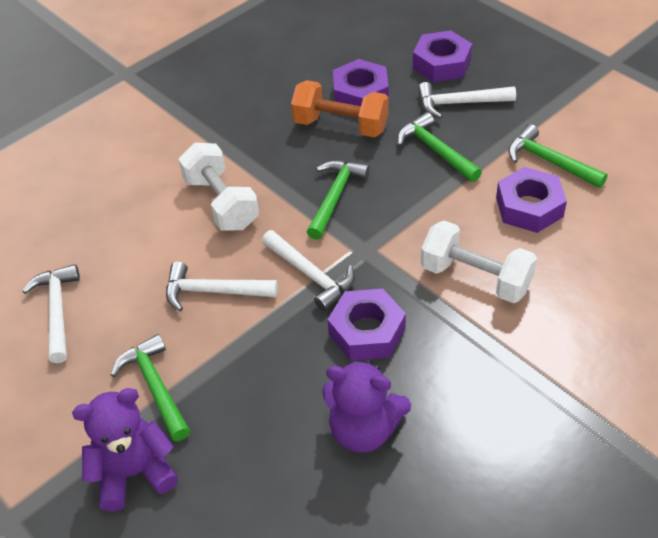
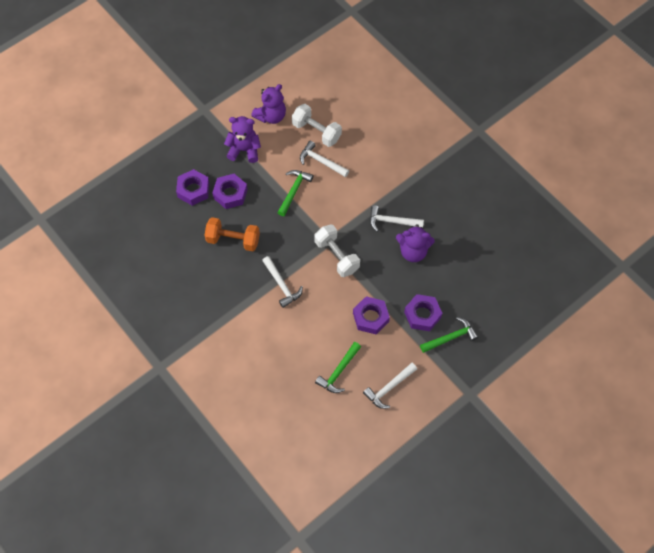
green hammer: 4 -> 3
purple teddy bear: 2 -> 3

